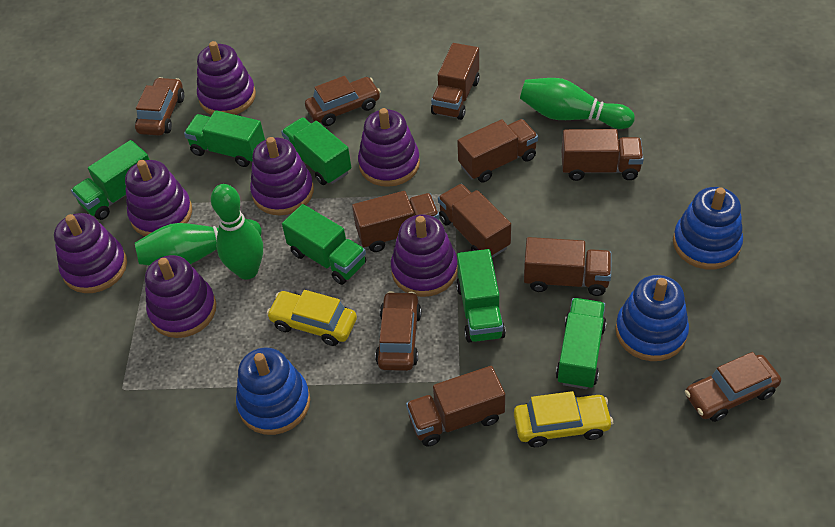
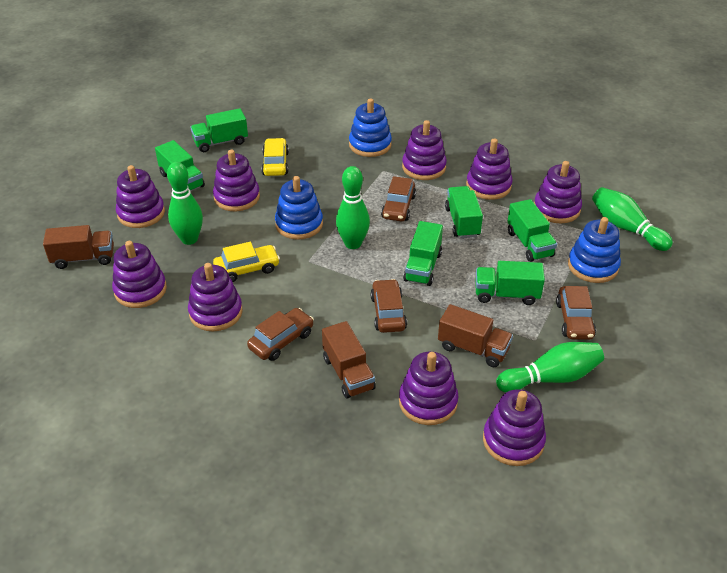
brown truck: 7 -> 3
green bowling pin: 3 -> 4
purple stacking toy: 7 -> 9

